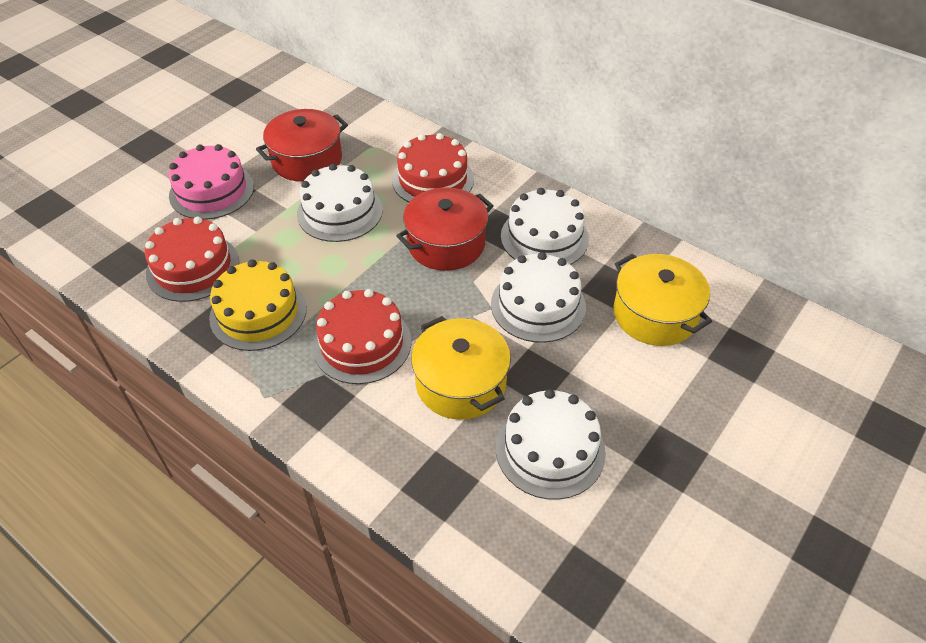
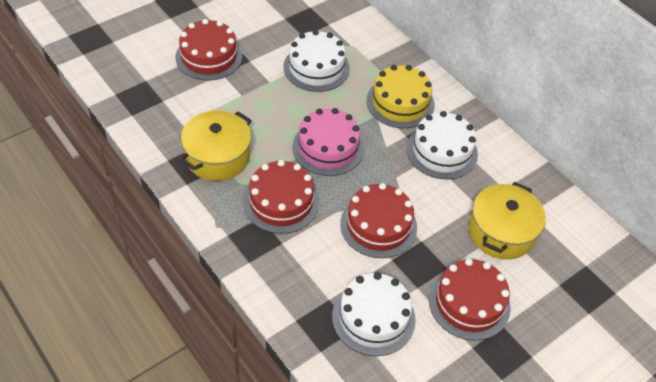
red cake: 3 -> 4
red pot: 2 -> 0
white cake: 4 -> 3

